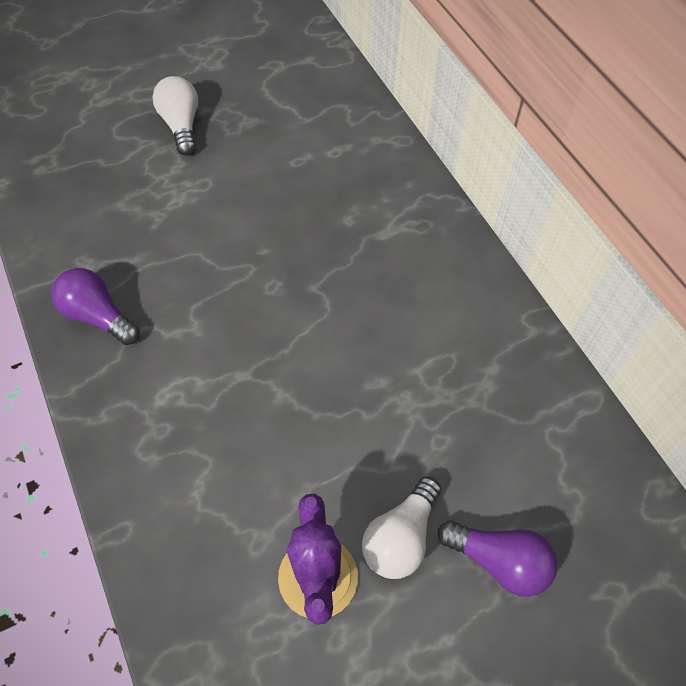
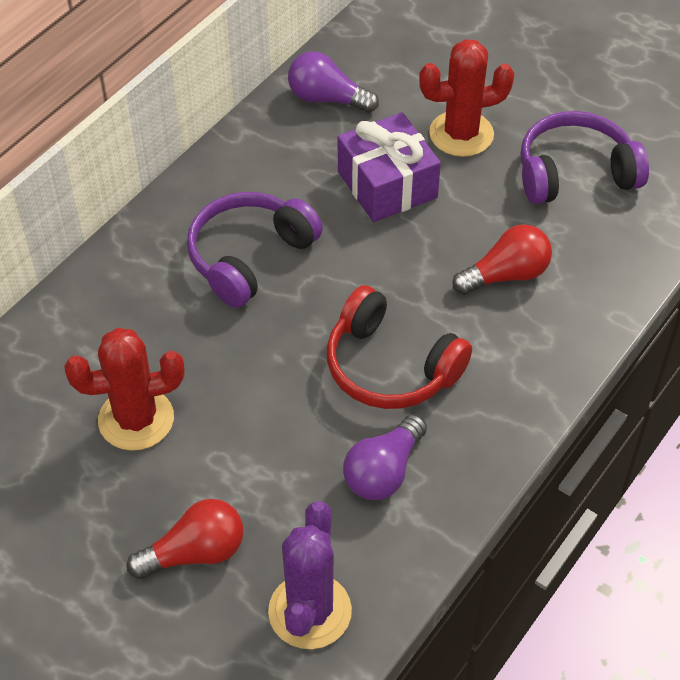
purple gift: 0 -> 1
purple headphones: 0 -> 2
red cactus: 0 -> 2
red headphones: 0 -> 1
red light bulb: 0 -> 2
white light bulb: 2 -> 0

